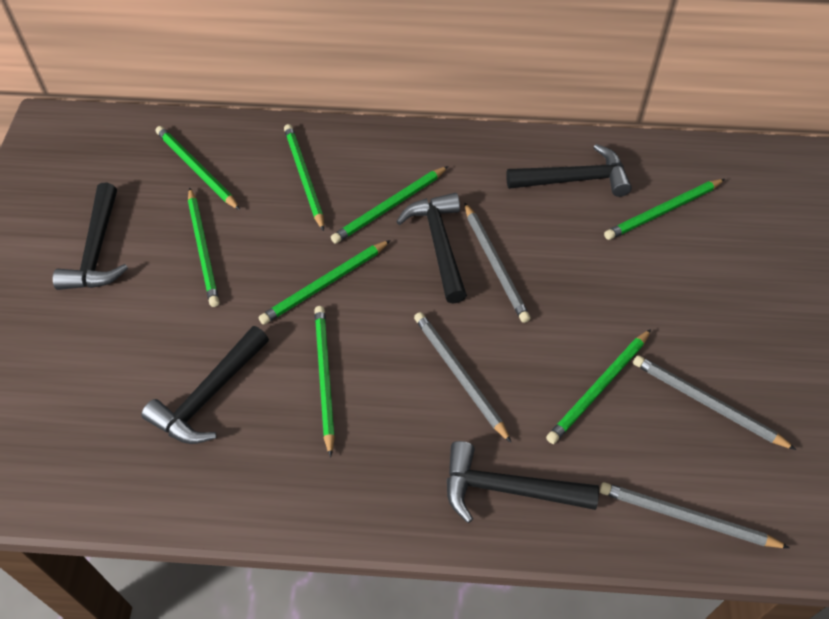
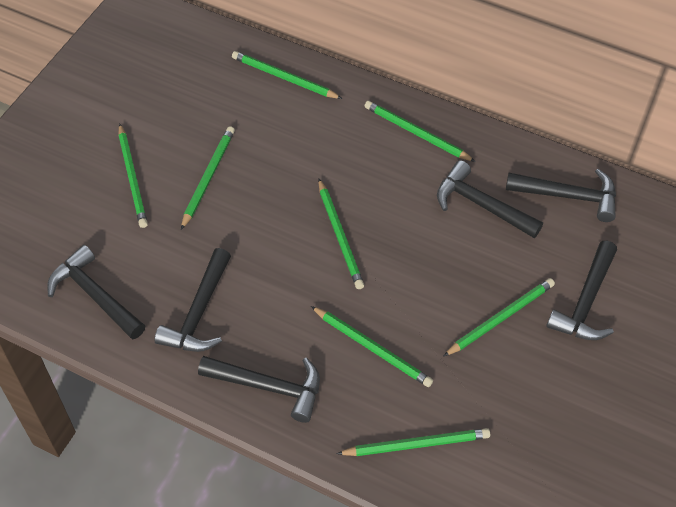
black hammer: 5 -> 6
grey pencil: 4 -> 0

